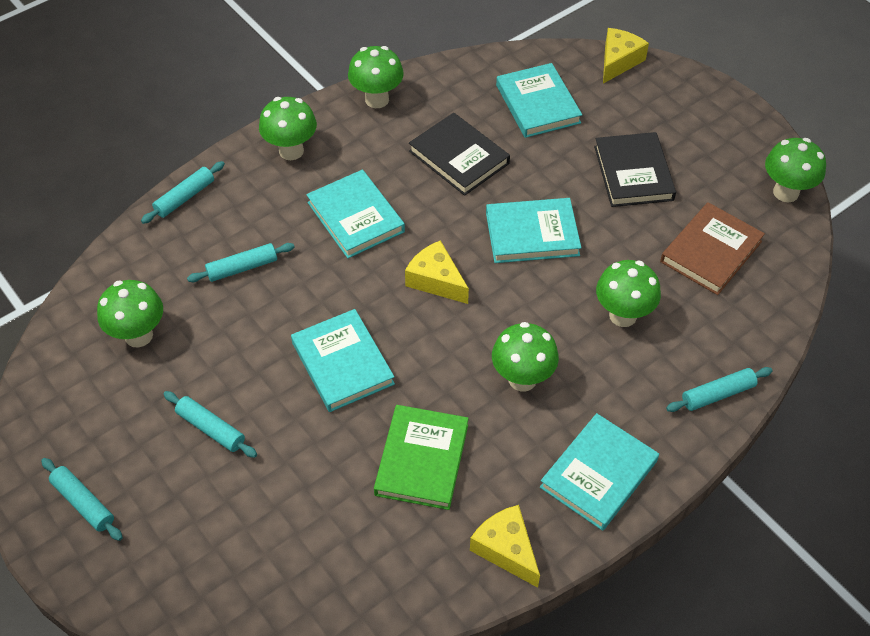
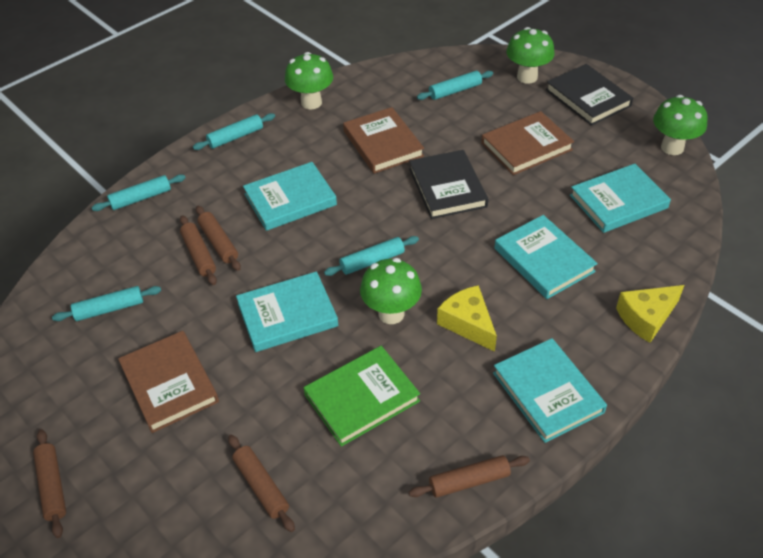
brown book: 1 -> 3
brown rolling pin: 0 -> 5
green mushroom: 6 -> 4
yellow cheese: 3 -> 2

